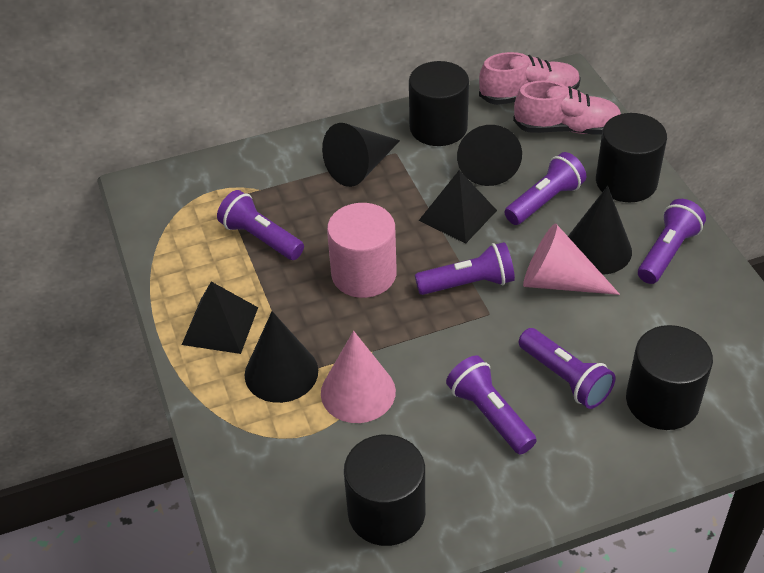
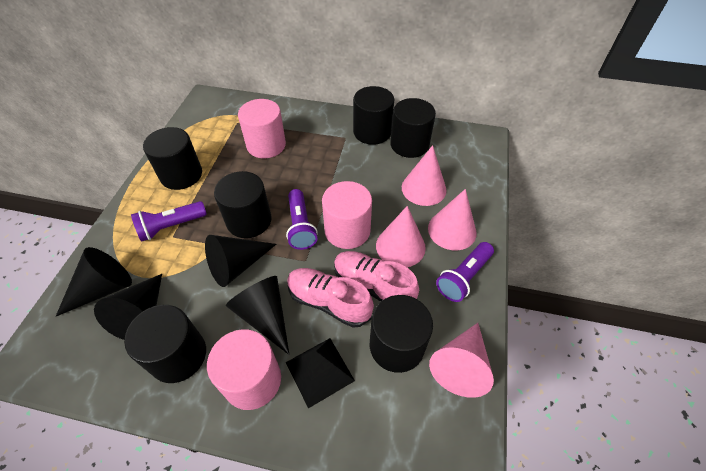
black cylinder: 4 -> 6
black pyramid: 2 -> 1
pink cone: 2 -> 4
pink cylinder: 1 -> 3
purple flashlight: 6 -> 3

